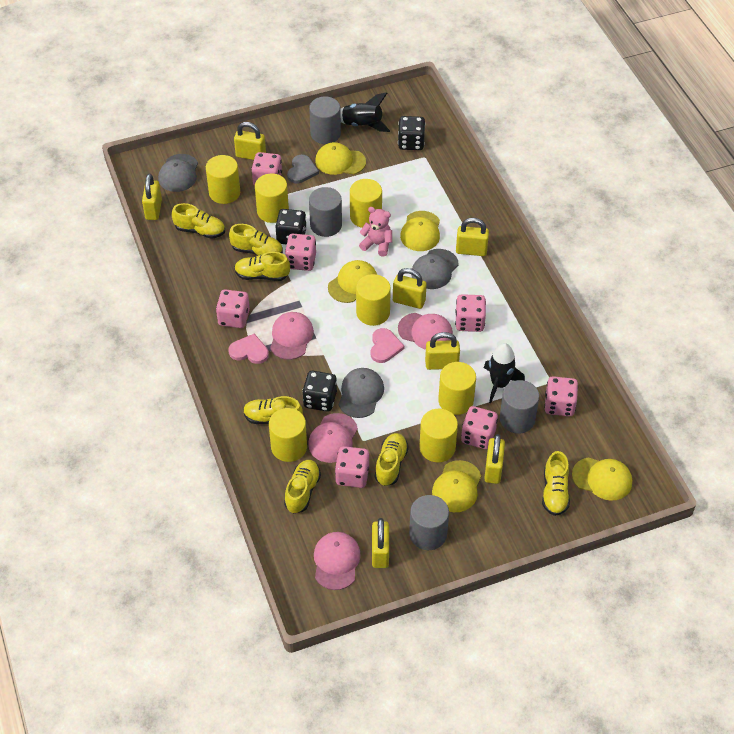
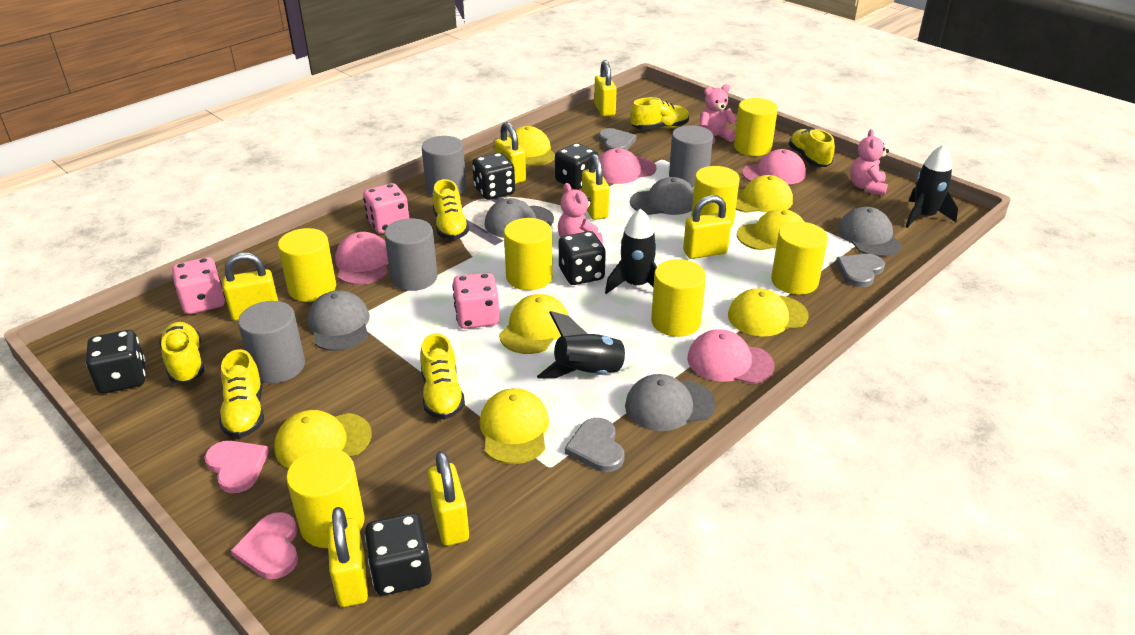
black dice: 3 -> 5
black rocket: 2 -> 3
grey cap: 3 -> 5
grey heart: 1 -> 3
pink dice: 7 -> 3
pink teddy bear: 1 -> 3
yellow cap: 5 -> 7
yellow shoe: 7 -> 6

